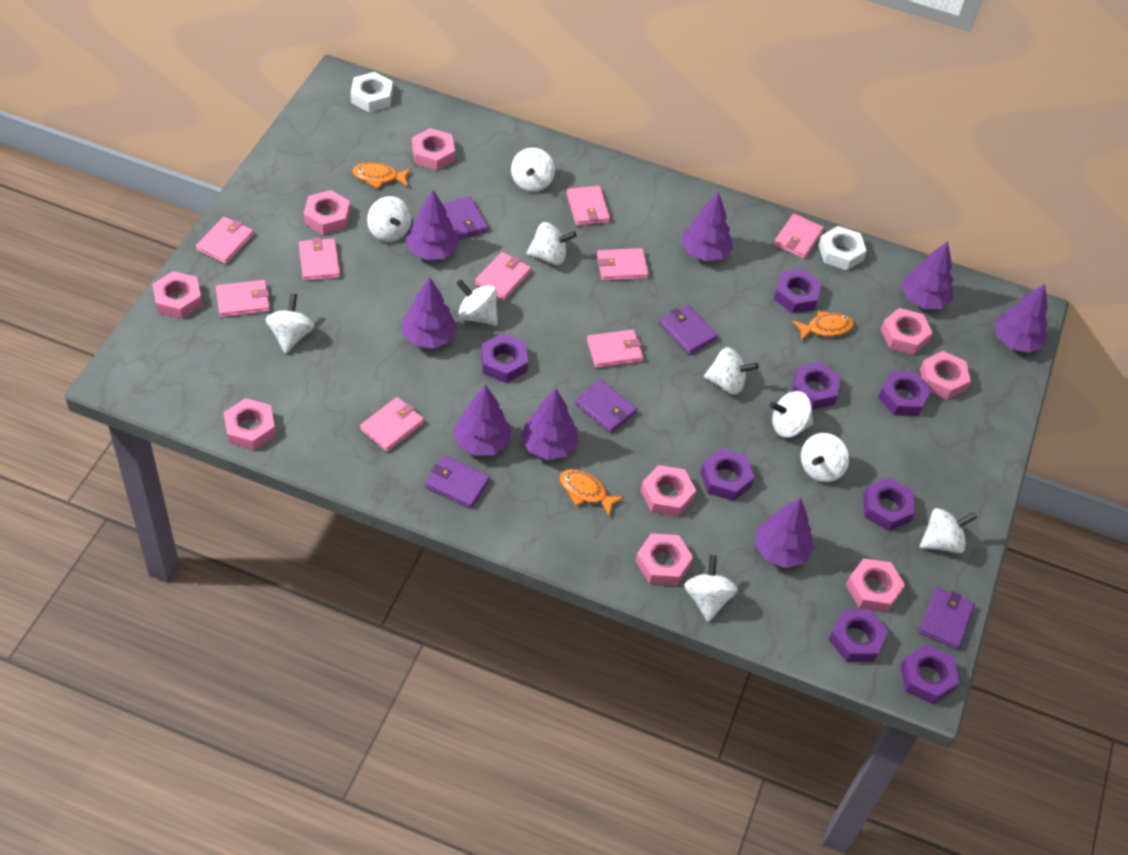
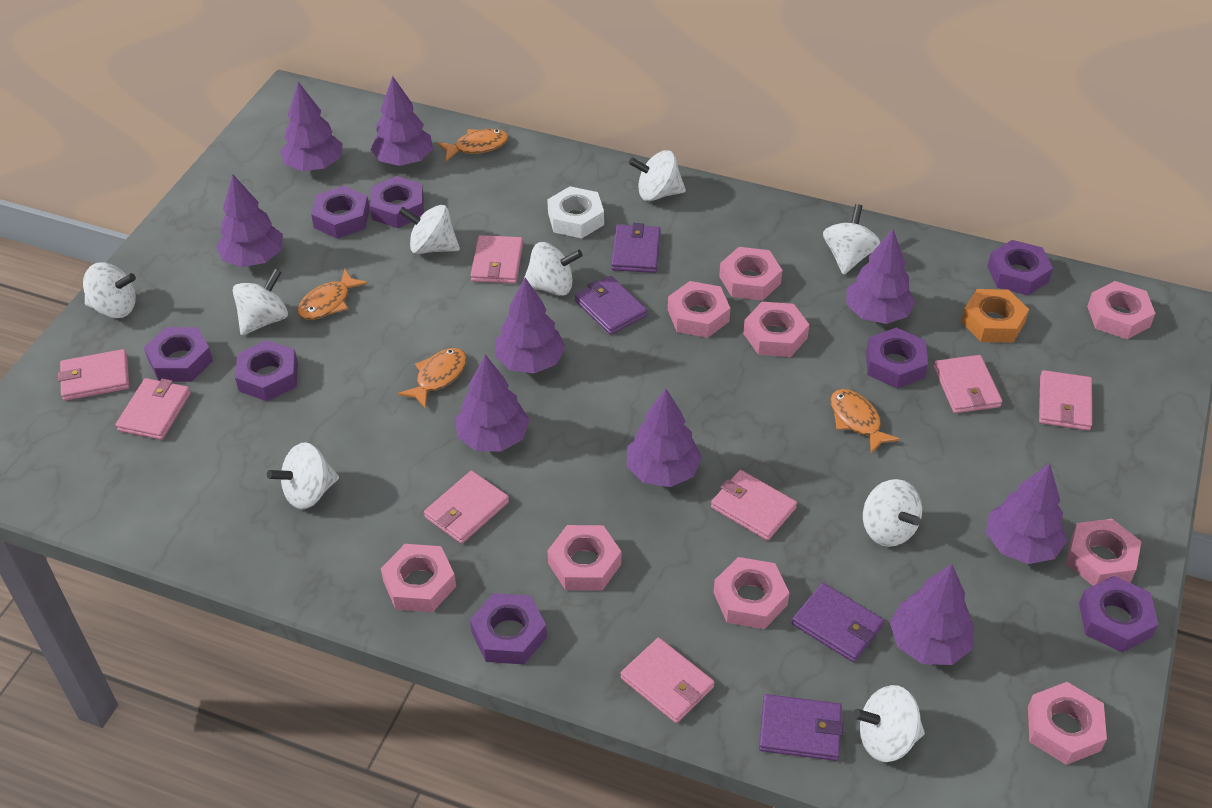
orange fish: 3 -> 4
orange nut: 0 -> 1
pink wallet: 9 -> 8
purple tree: 8 -> 9
purple wallet: 5 -> 4
white nut: 2 -> 1
white spinning top: 10 -> 9

